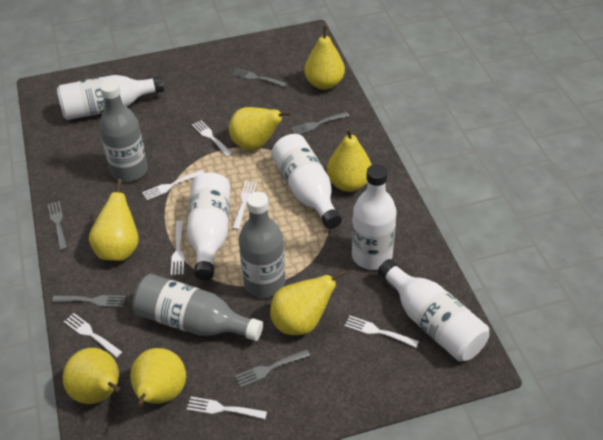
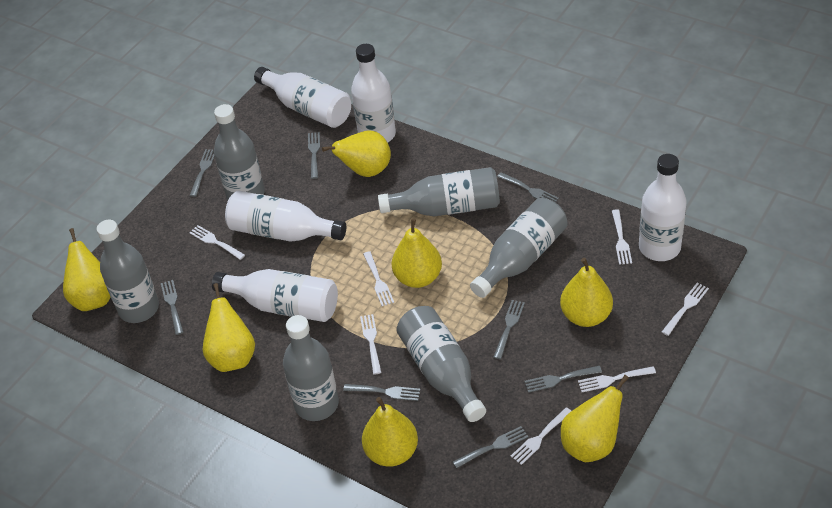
grey bottle: 3 -> 6
grey fork: 5 -> 8

